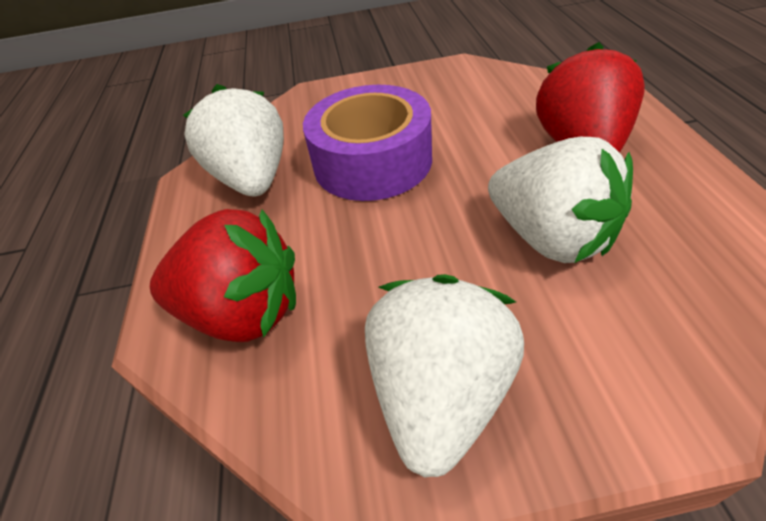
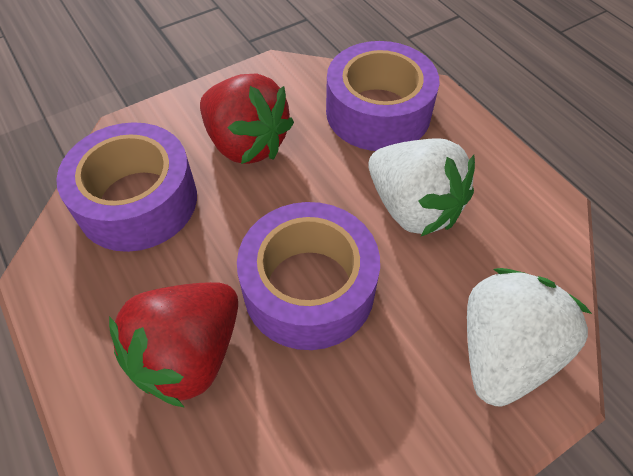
purple tape: 1 -> 3
white strawberry: 3 -> 2

